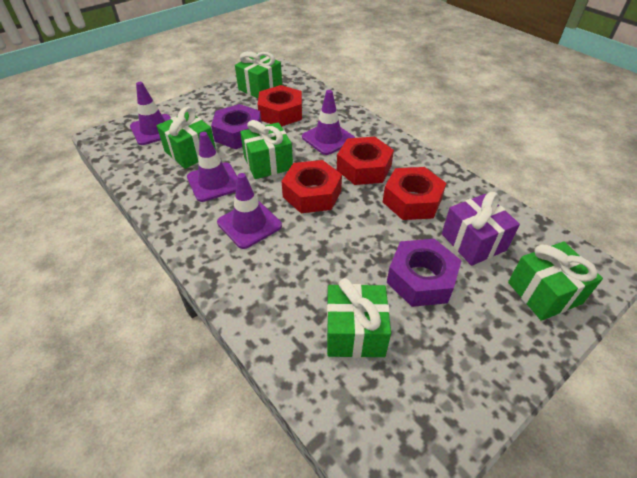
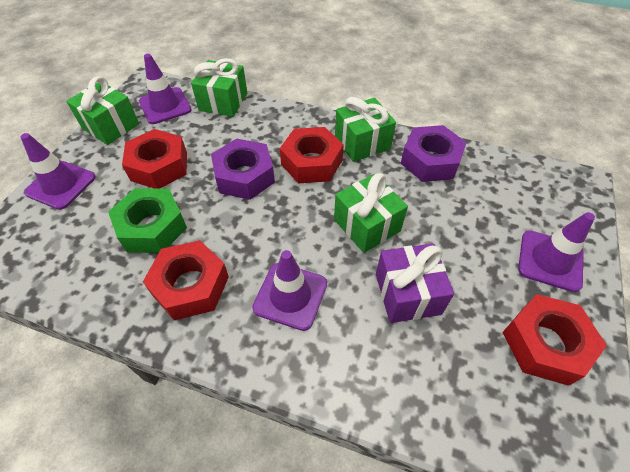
green gift: 5 -> 4
green nut: 0 -> 1

